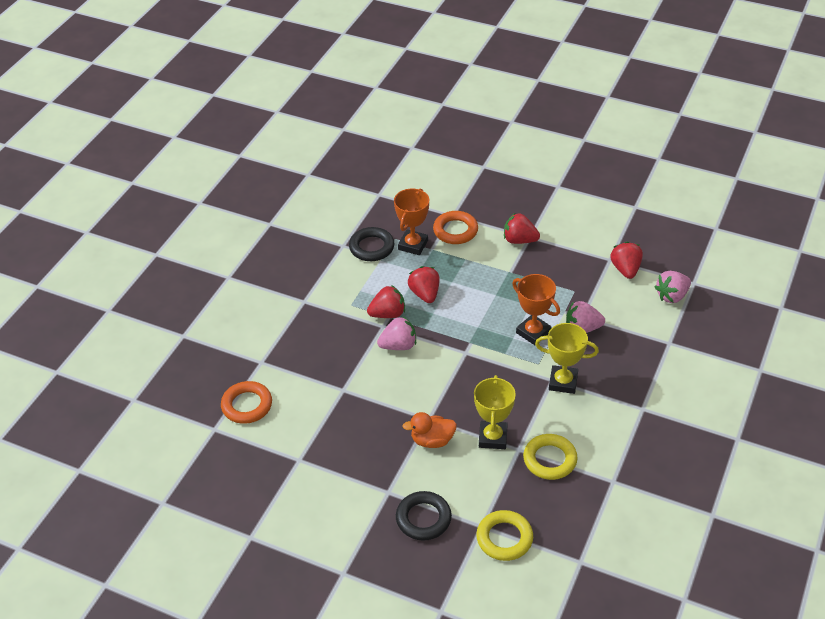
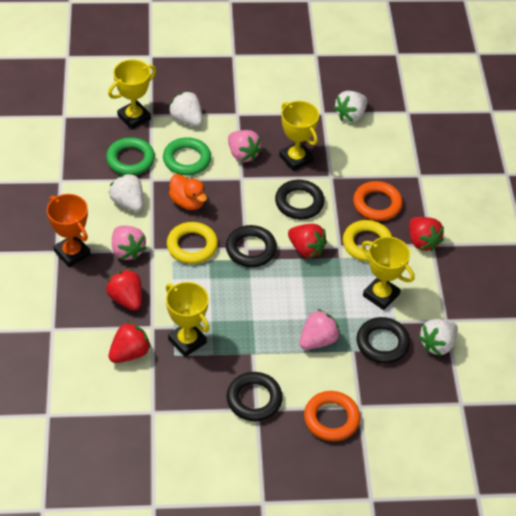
black ring: 2 -> 4
green ring: 0 -> 2
orange trophy: 2 -> 1
white strawberry: 0 -> 4
yellow trophy: 2 -> 4

